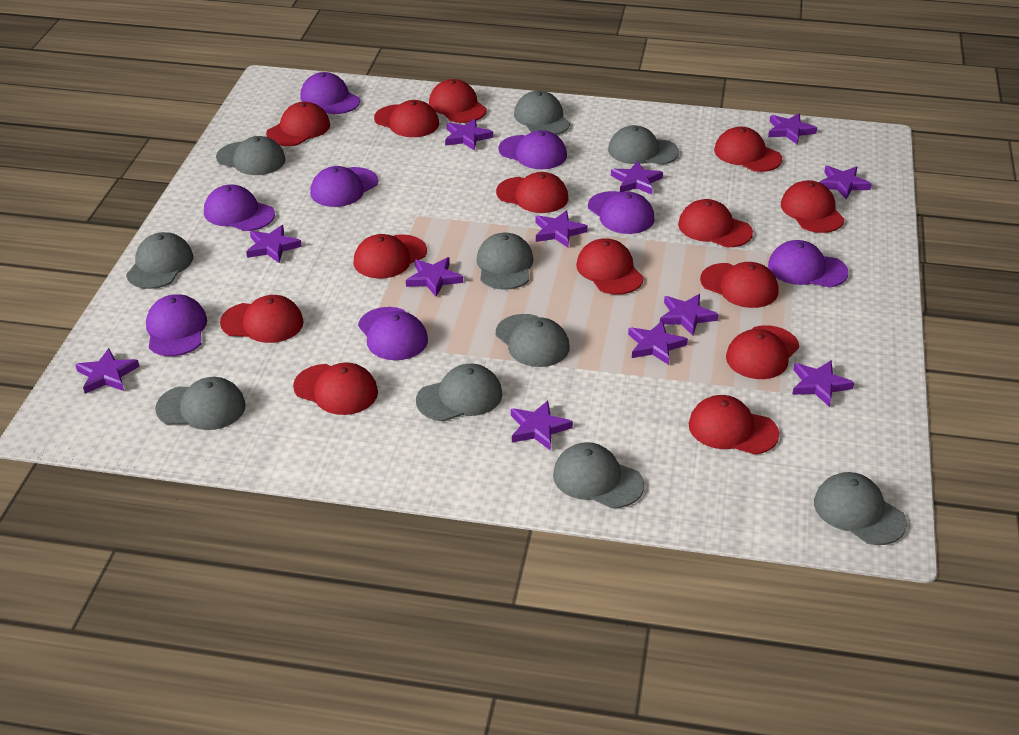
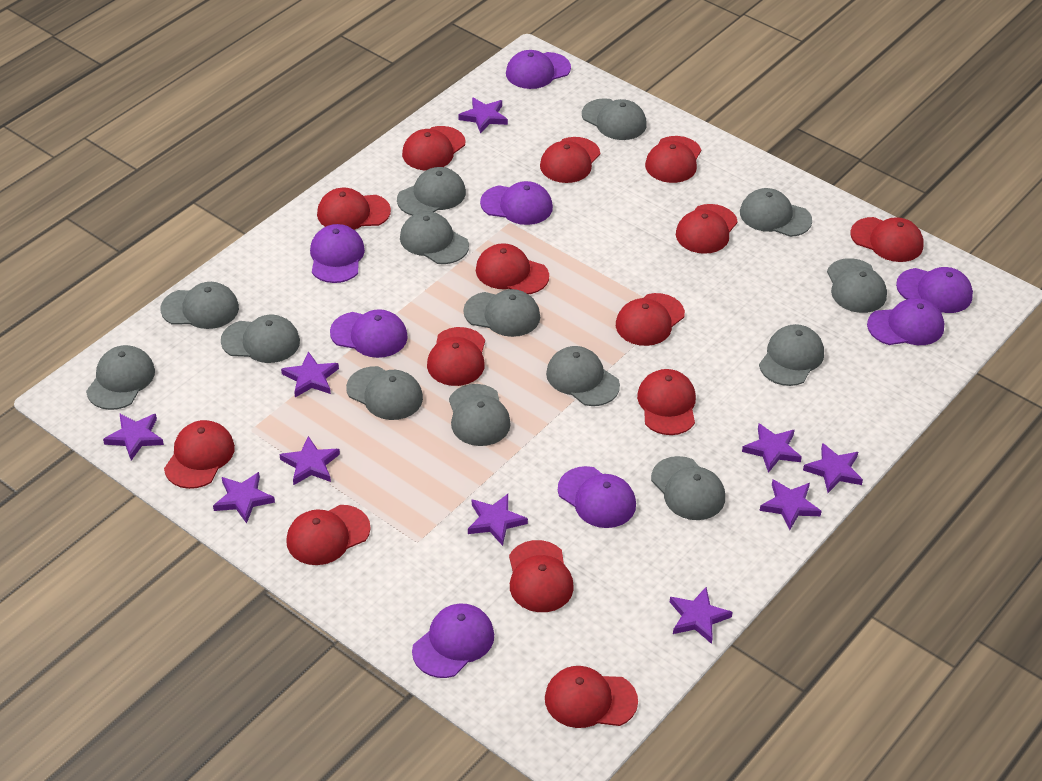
grey cap: 10 -> 14
purple star: 12 -> 10

